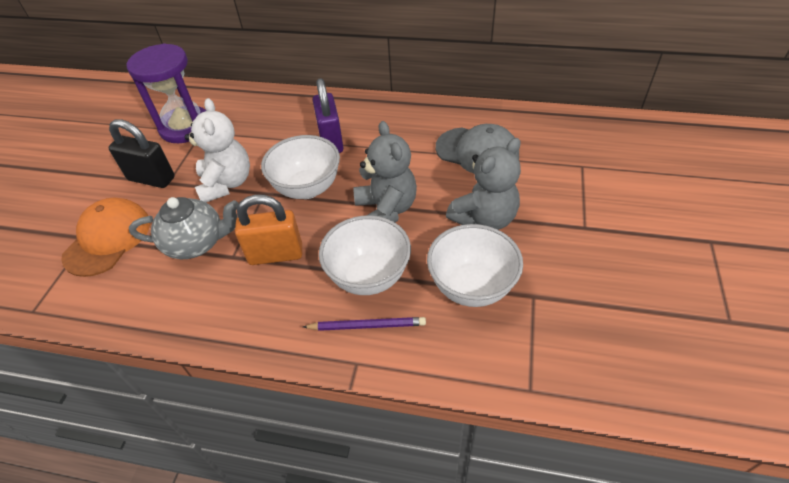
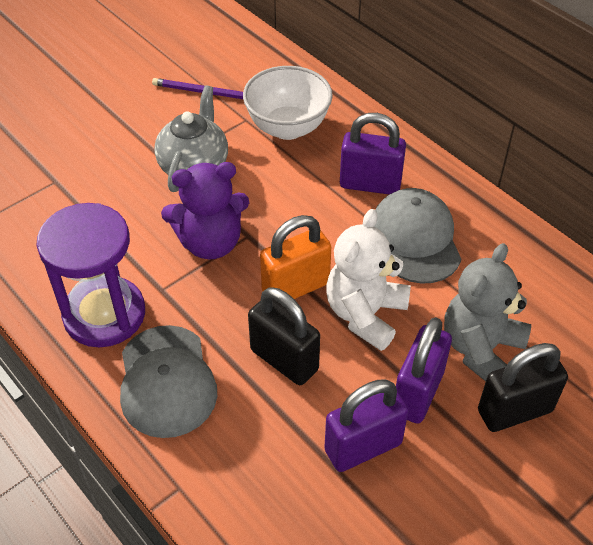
black padlock: 1 -> 2
grey cap: 1 -> 2
grey teddy bear: 2 -> 1
orange cap: 1 -> 0
purple padlock: 1 -> 3
purple teddy bear: 0 -> 1
white bowl: 3 -> 1

